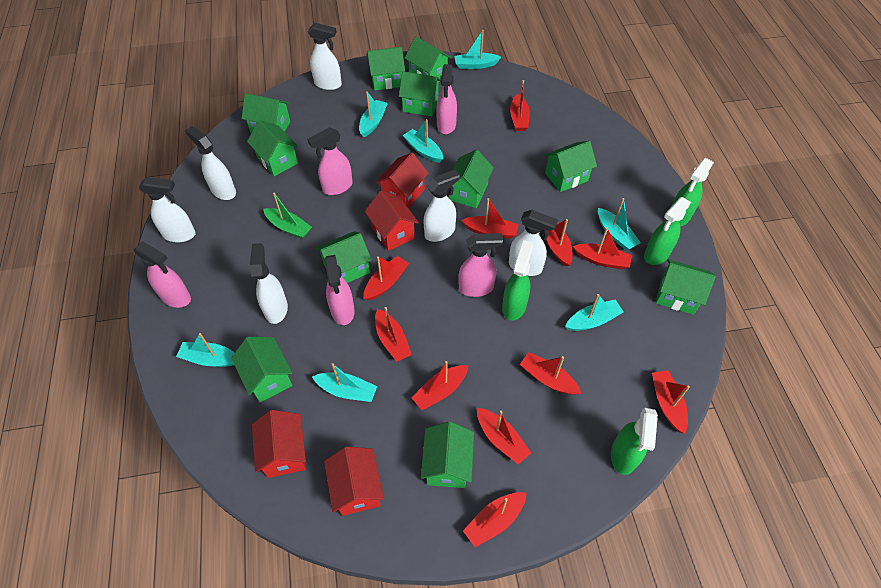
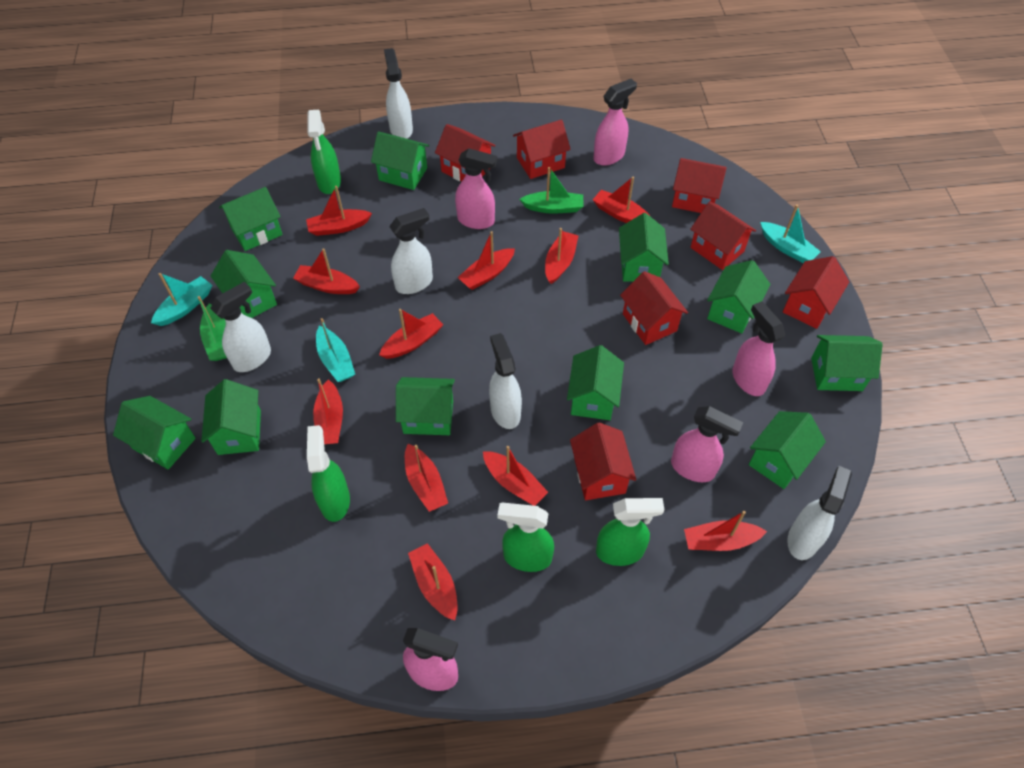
green boat: 1 -> 2
red house: 4 -> 7
turquoise boat: 7 -> 3
white spray bottle: 6 -> 5

